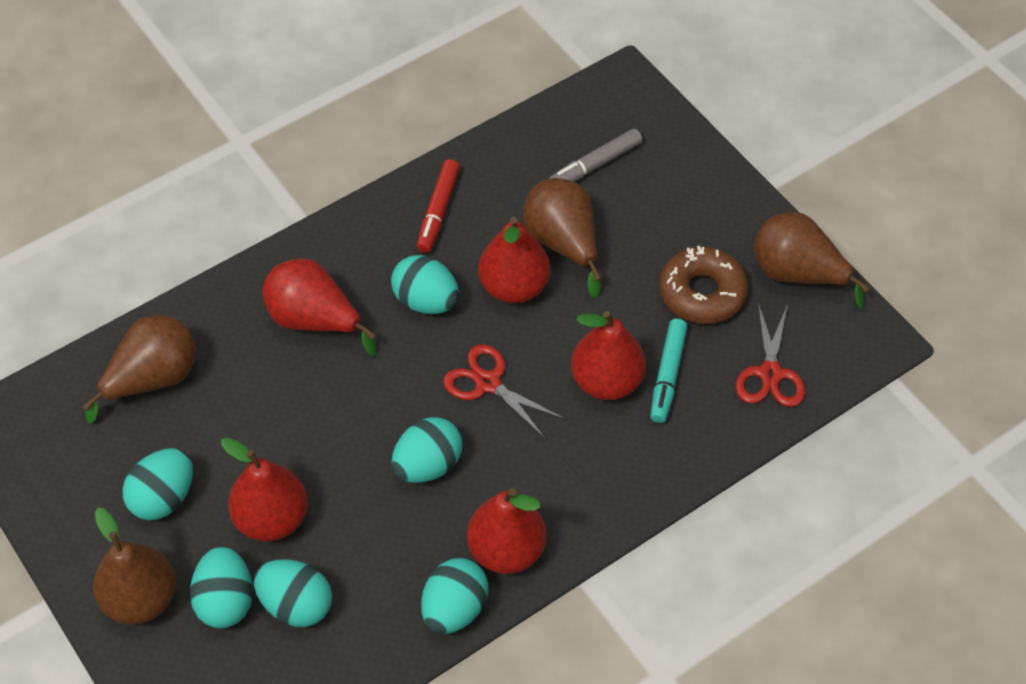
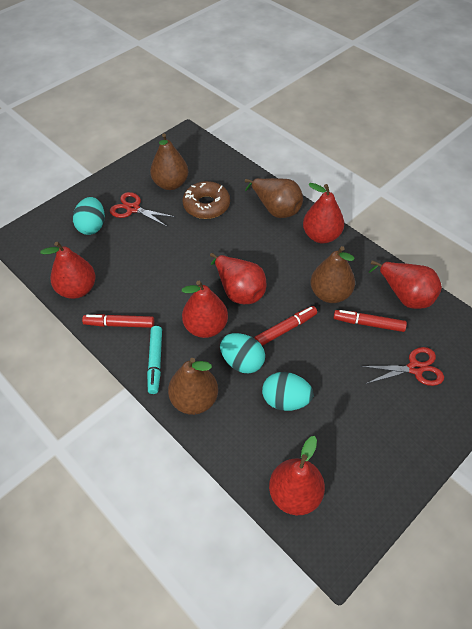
grey marker: 1 -> 0
red marker: 1 -> 3
red pear: 5 -> 6
turquoise egg: 6 -> 3

